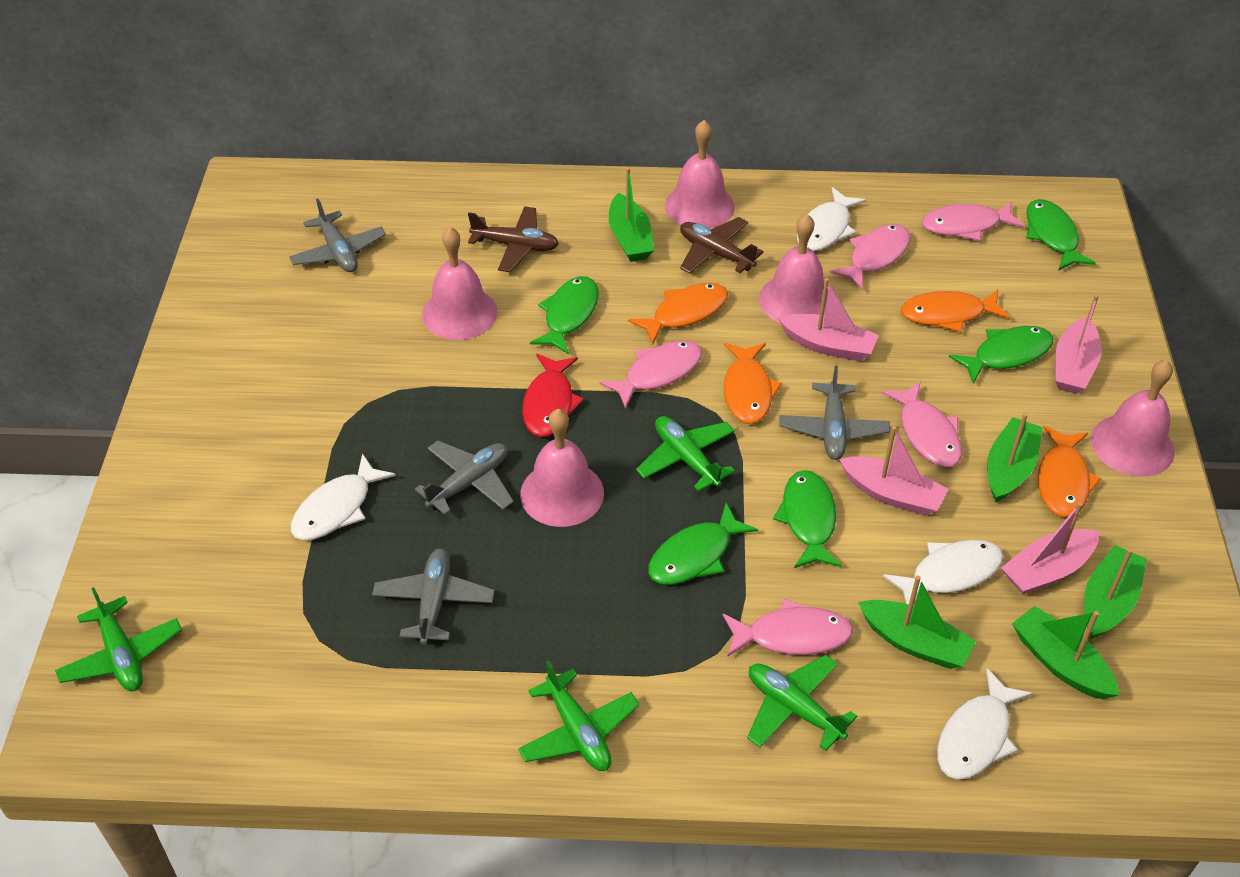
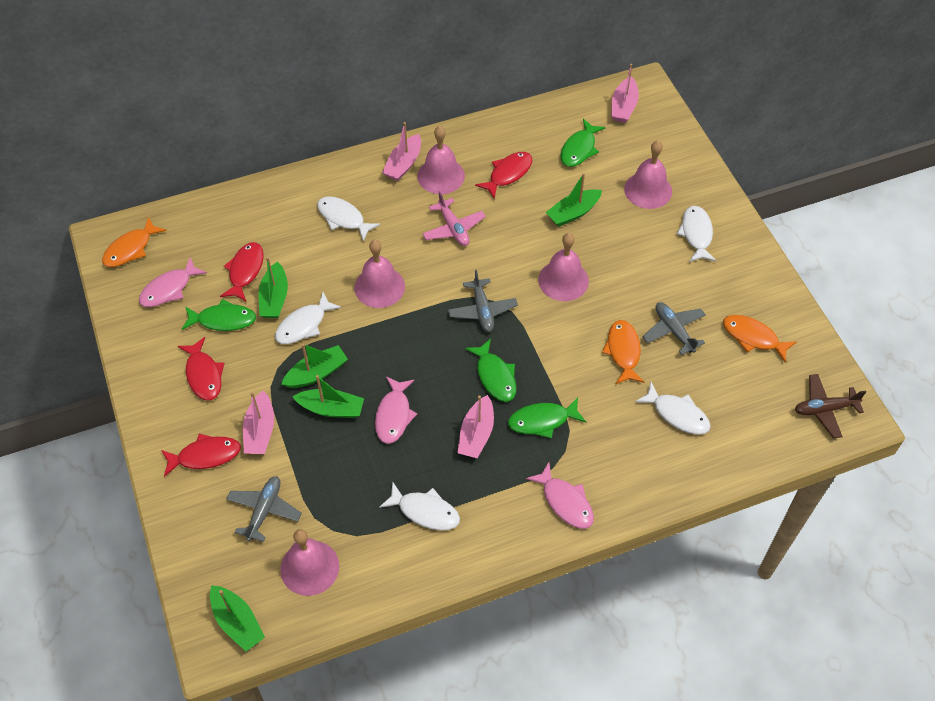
brown plane: 2 -> 1
green fish: 5 -> 4
green plane: 4 -> 0
grey plane: 4 -> 3
orange fish: 4 -> 3
pink fish: 5 -> 3
pink plane: 0 -> 1
red fish: 1 -> 4
white fish: 4 -> 5

